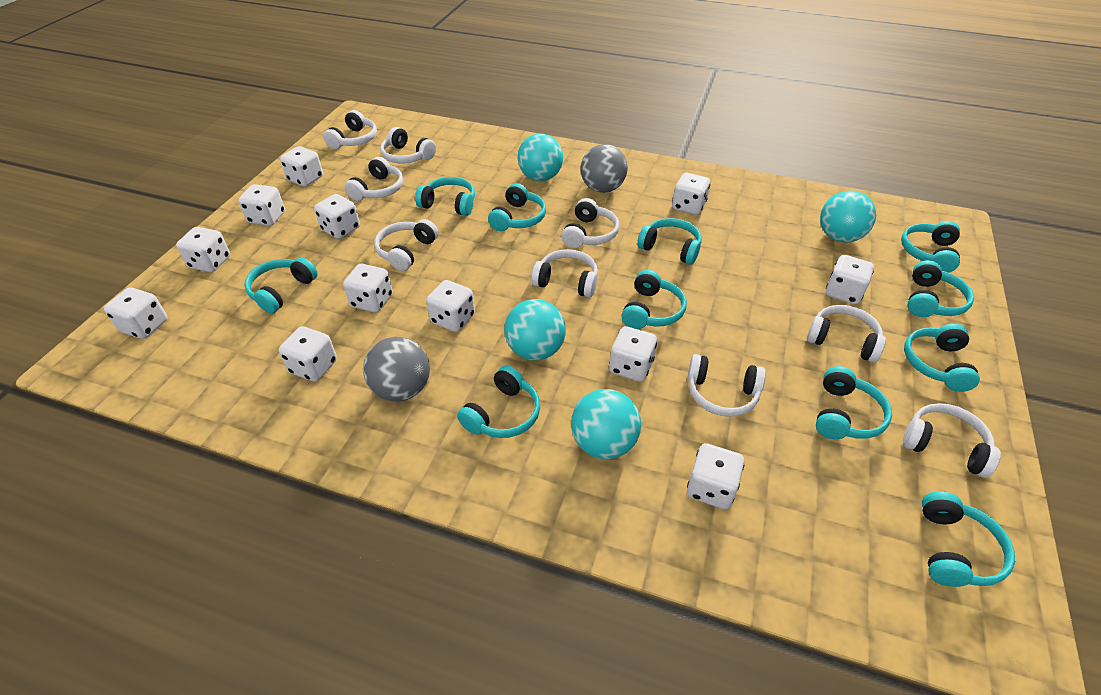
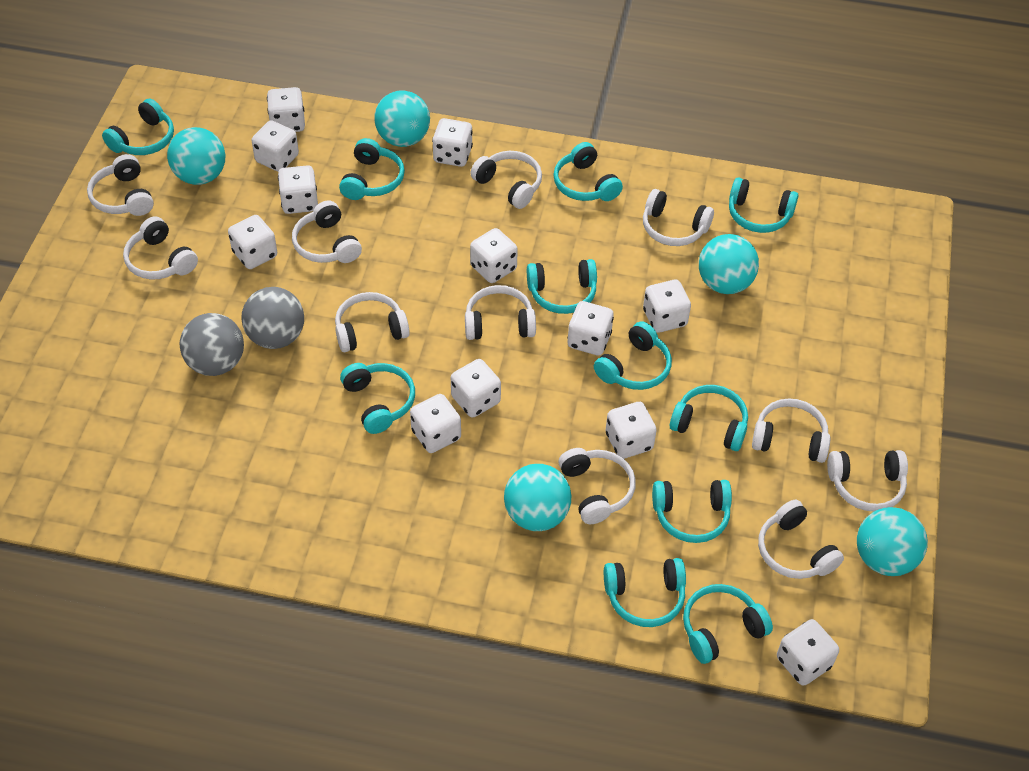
turquoise ball: 4 -> 5
white headphones: 9 -> 11

